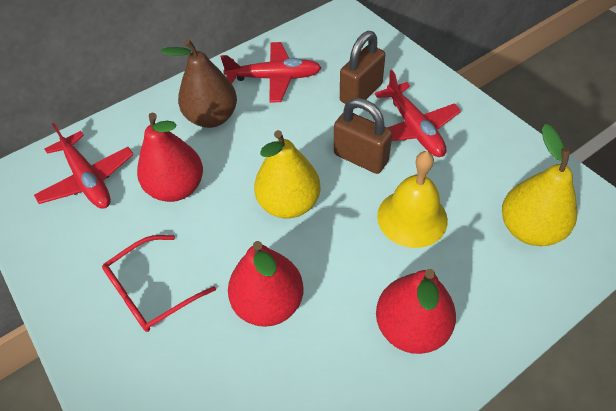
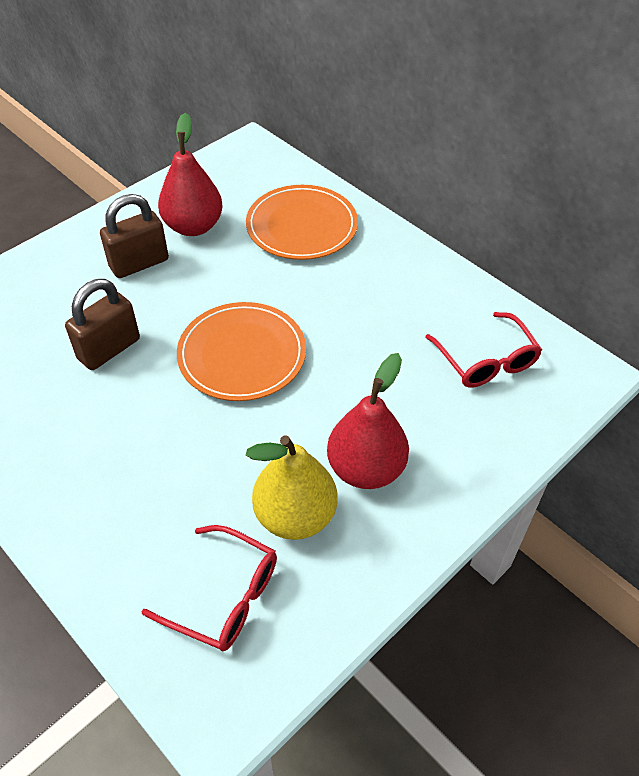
brown pear: 1 -> 0
orange plate: 0 -> 2
red glasses: 1 -> 2
red pear: 3 -> 2
red plane: 3 -> 0
yellow bell: 1 -> 0
yellow pear: 2 -> 1

